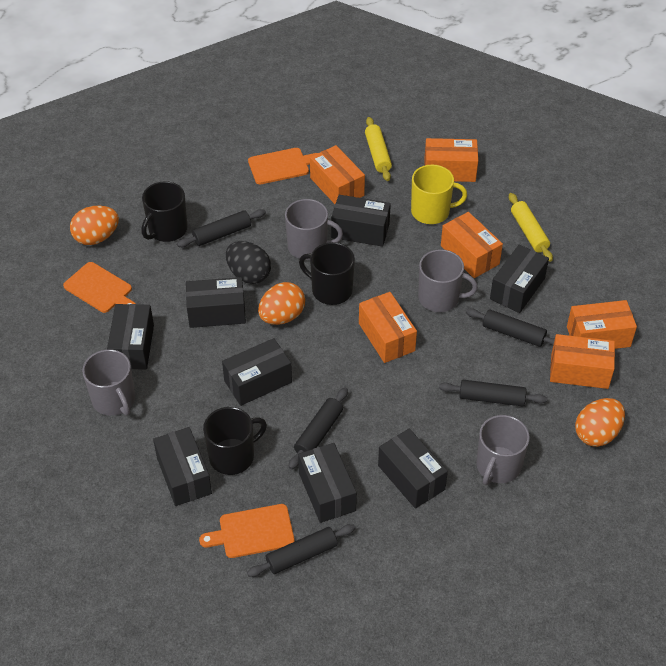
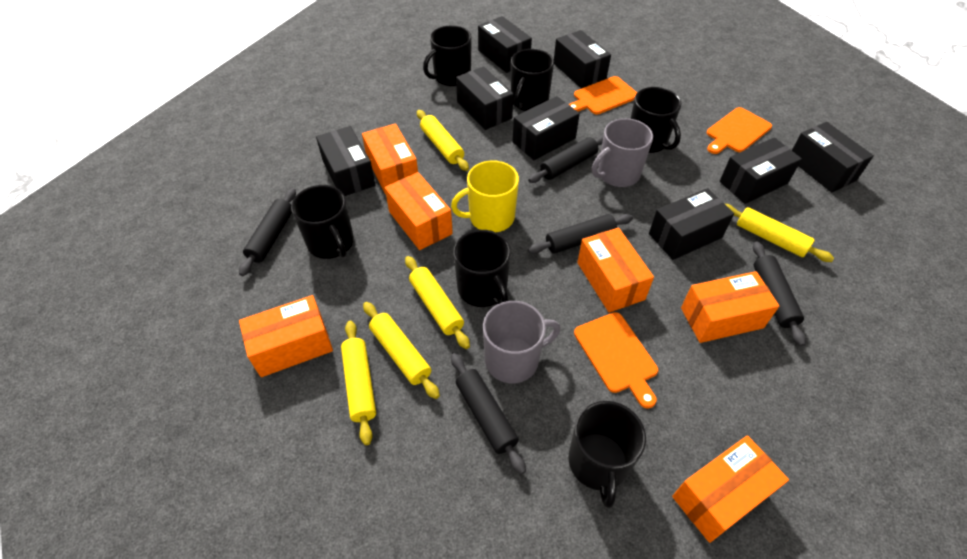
black egg: 1 -> 0
black mug: 3 -> 6
grey mug: 4 -> 2
orange egg: 3 -> 0
yellow rolling pin: 2 -> 5

